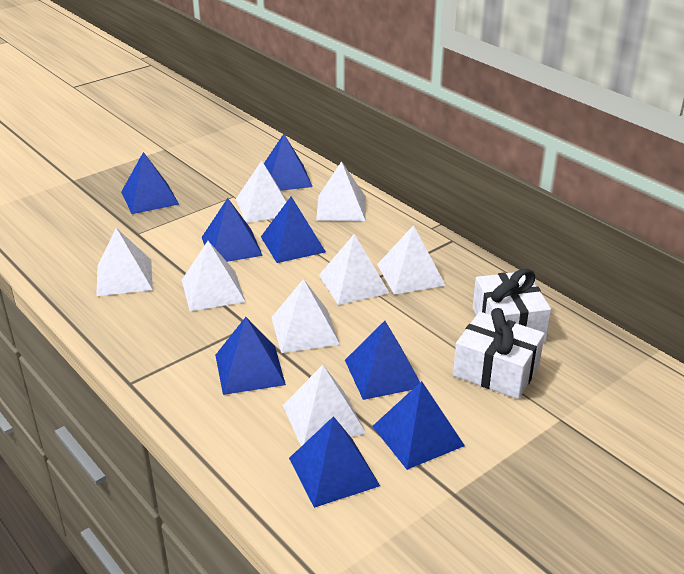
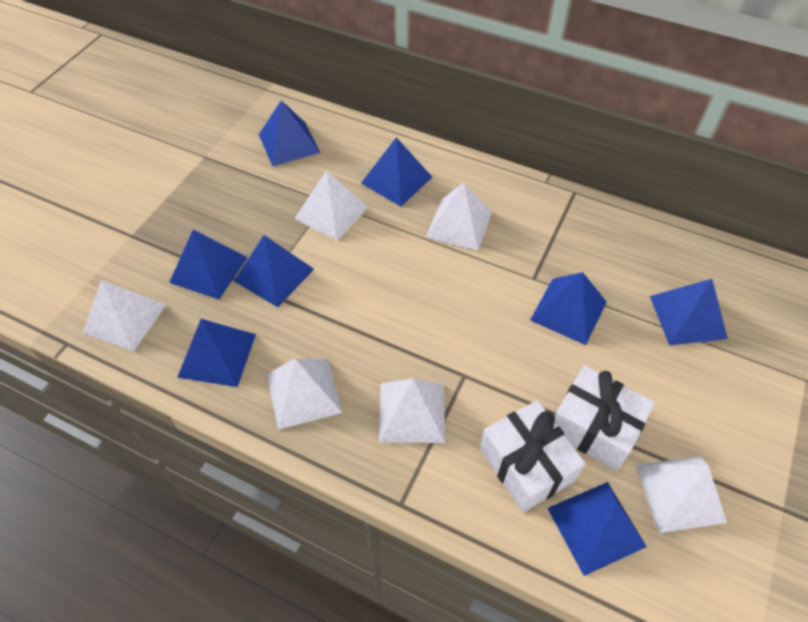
white pyramid: 8 -> 6

